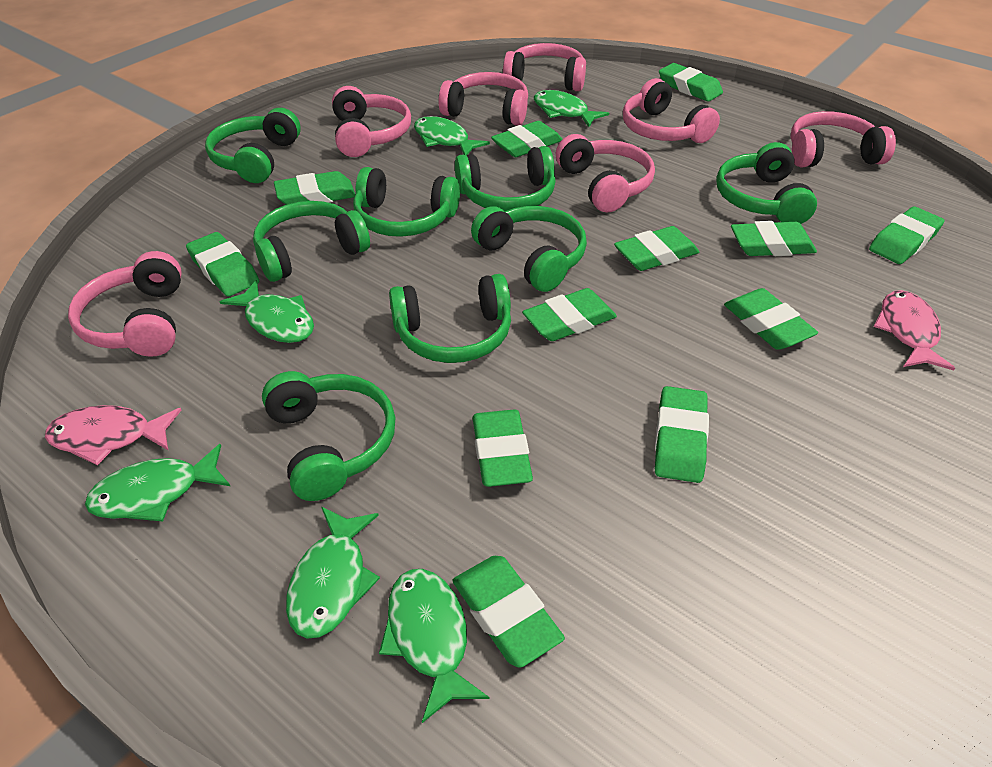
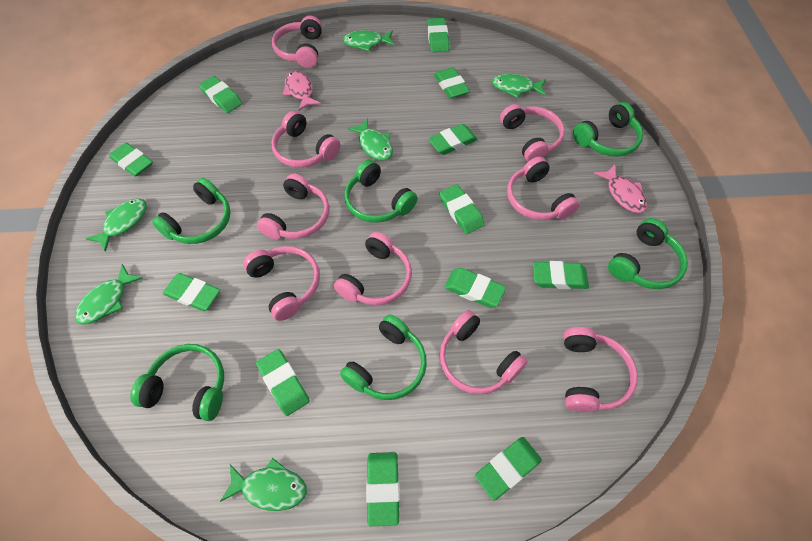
green headphones: 8 -> 6
pink headphones: 7 -> 9

